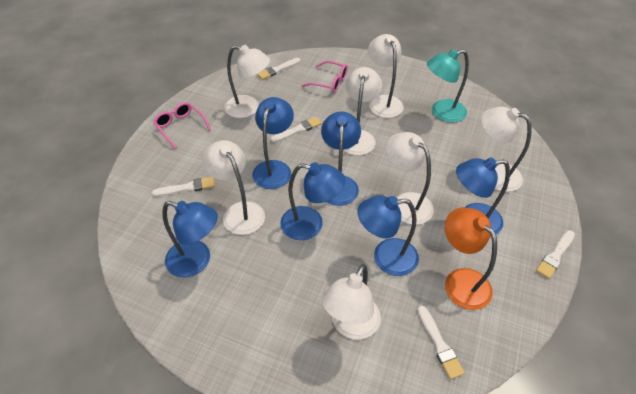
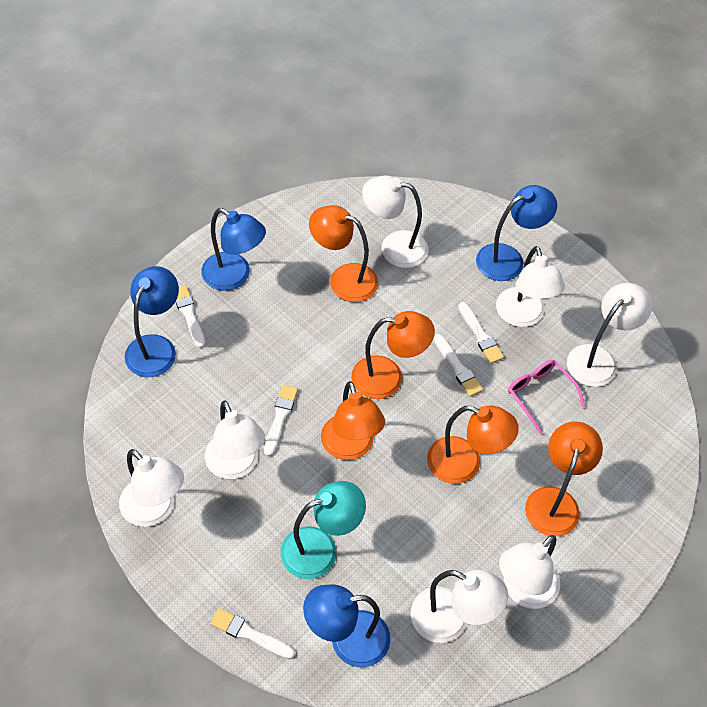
blue lamp: 6 -> 4
orange lamp: 1 -> 5
pink glasses: 2 -> 1

